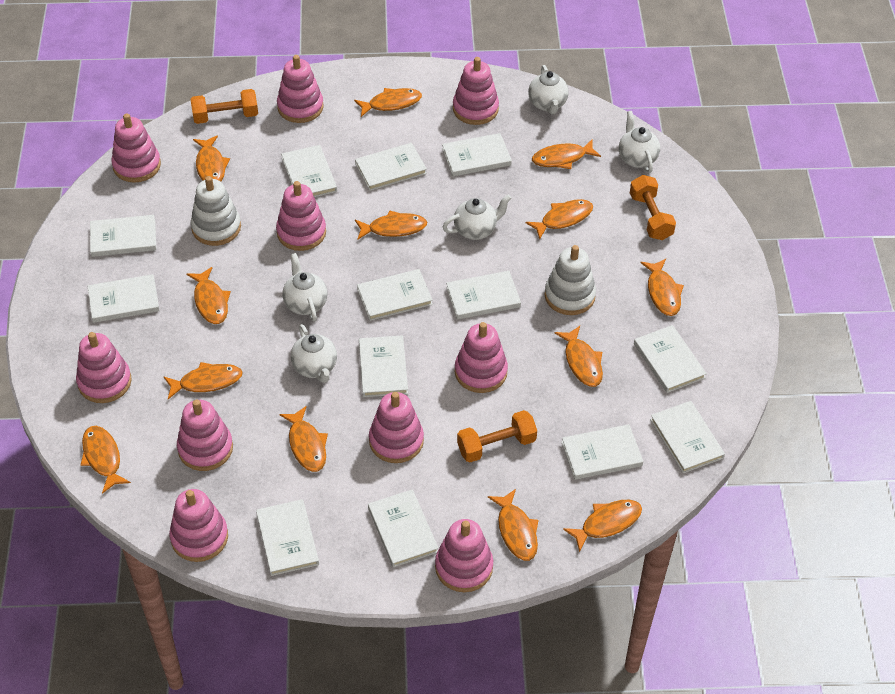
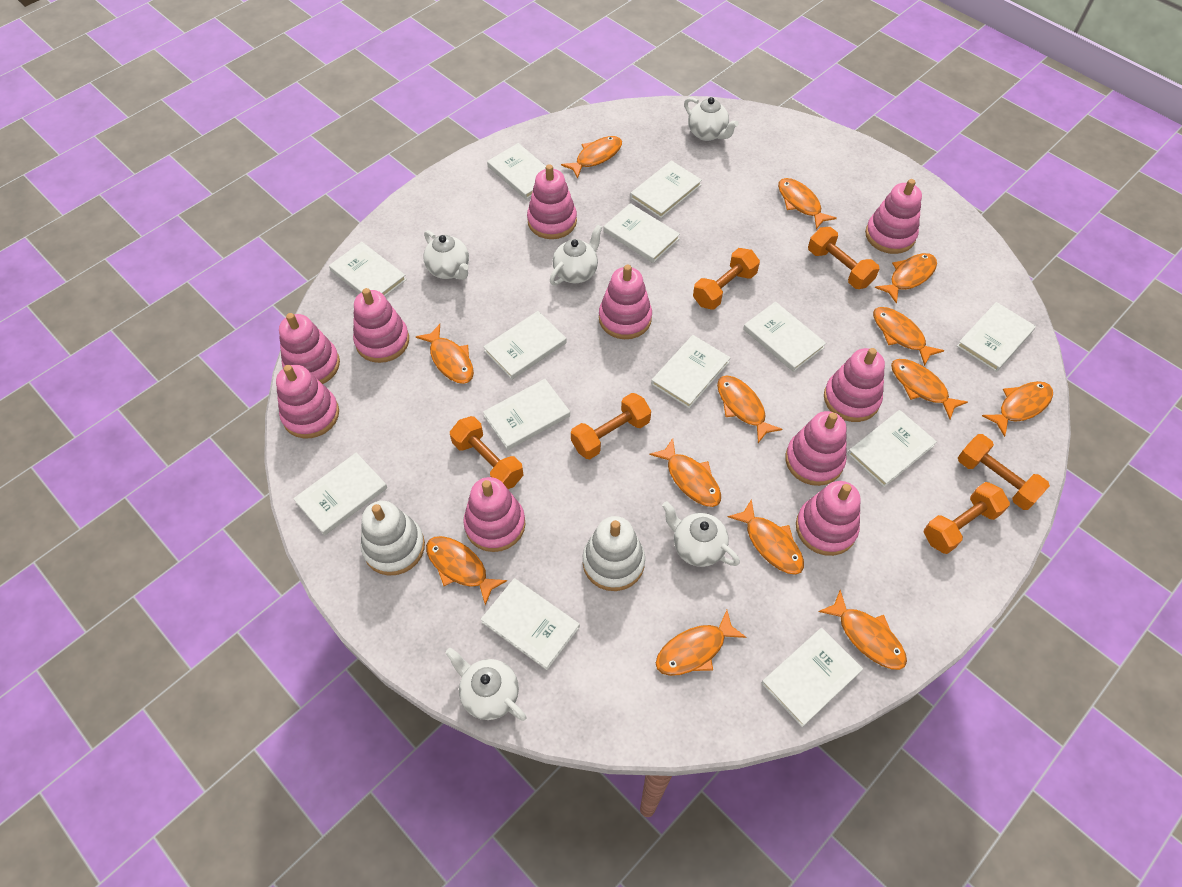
orange dumbbell: 3 -> 6

